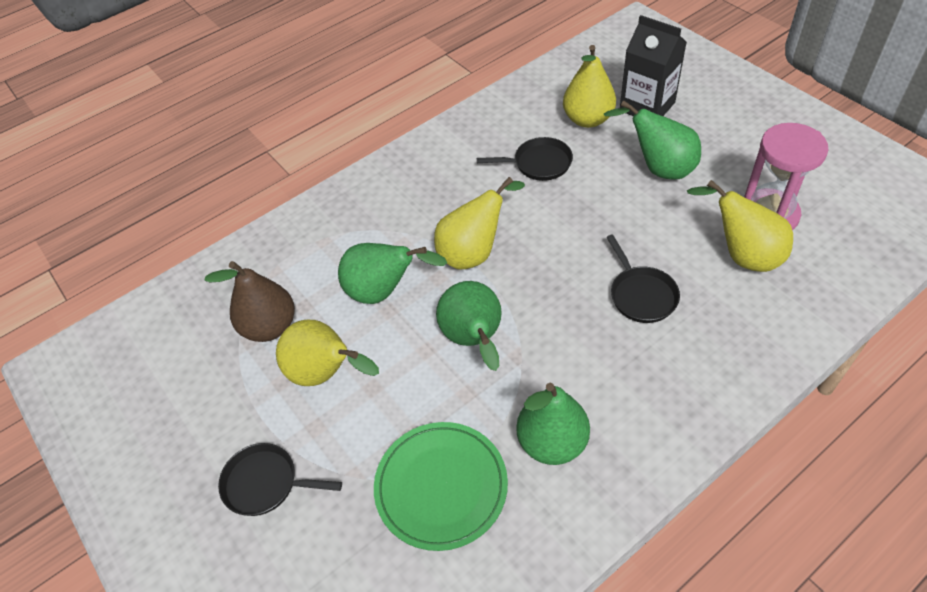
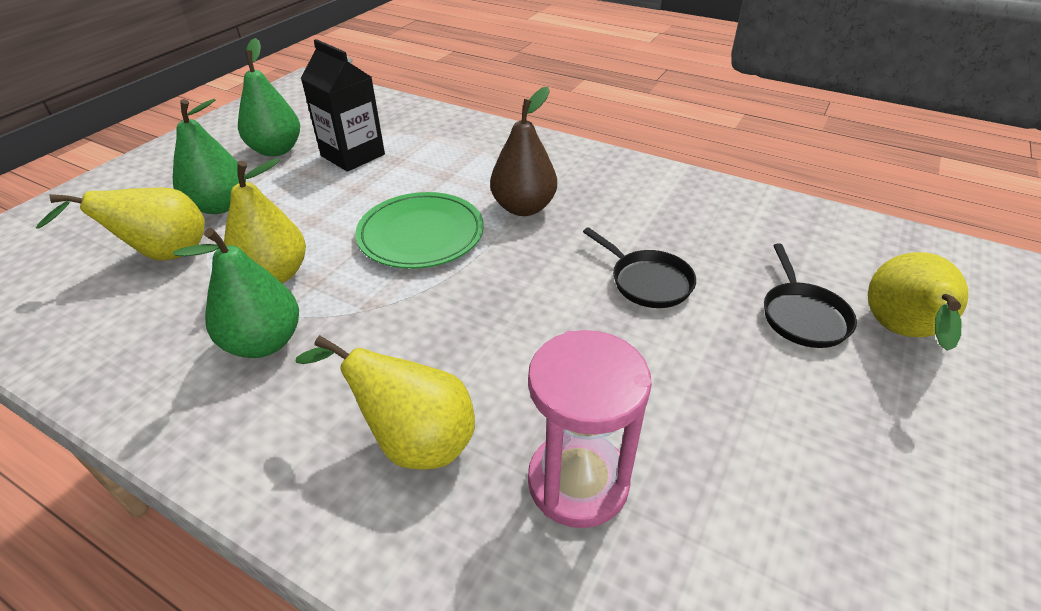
black pan: 3 -> 2
green pear: 4 -> 3

